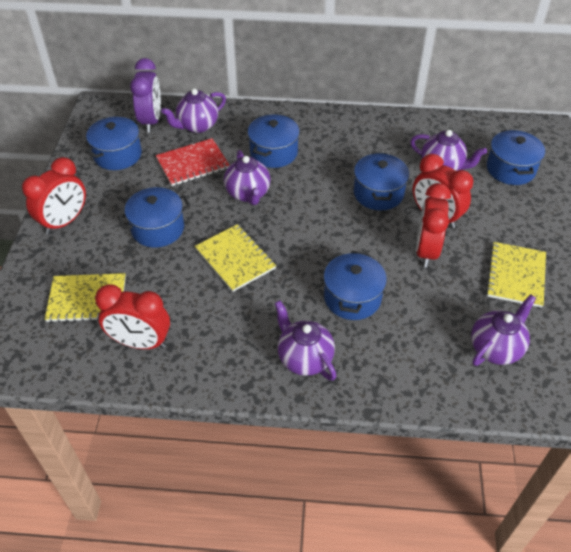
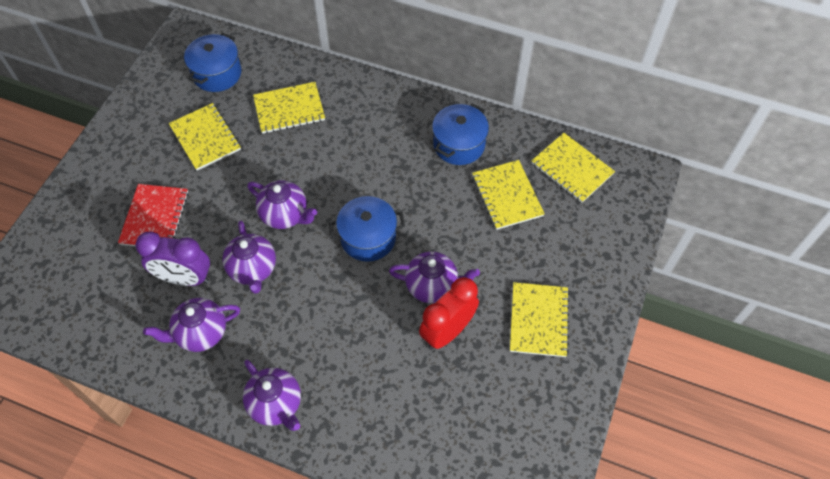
blue pot: 6 -> 3
red clock: 4 -> 1
yellow notebook: 3 -> 5

